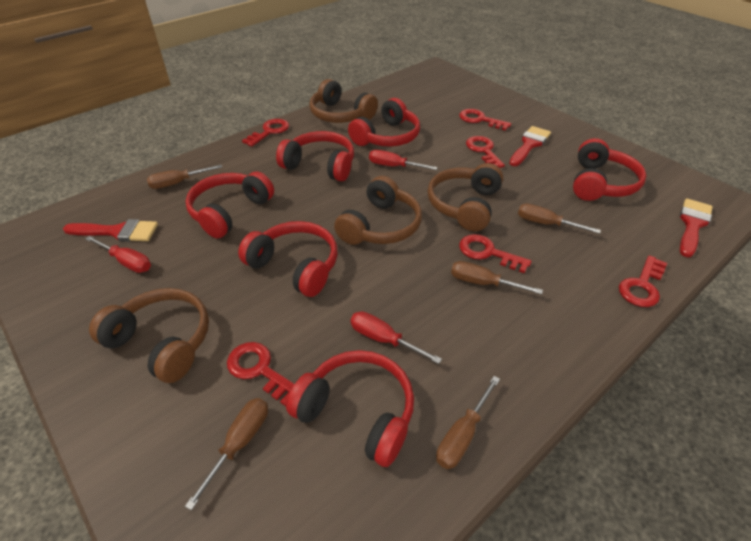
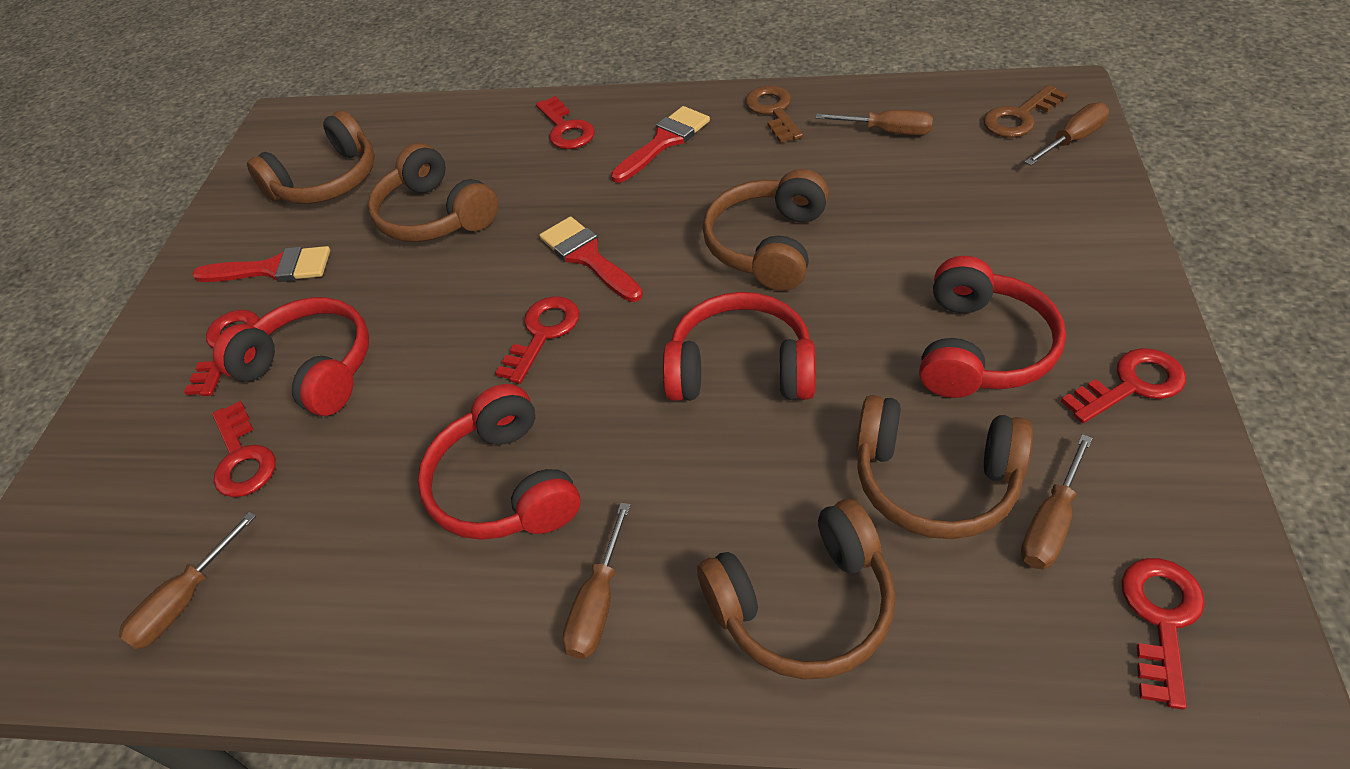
brown headphones: 4 -> 5
brown key: 0 -> 2
red headphones: 6 -> 4
red screwdriver: 3 -> 0

